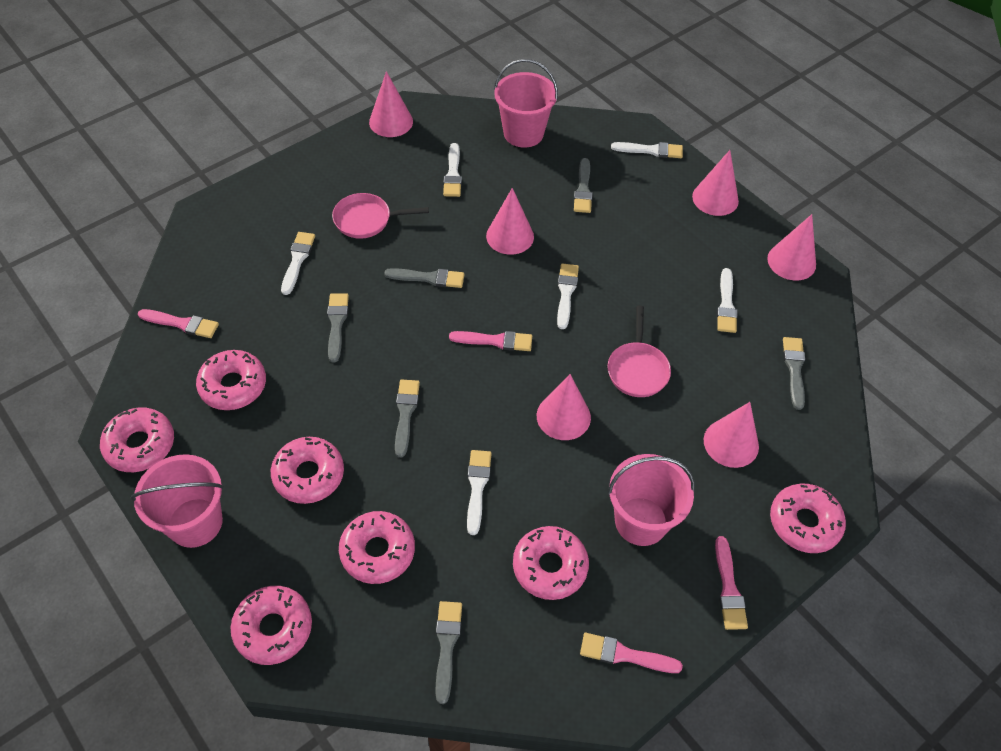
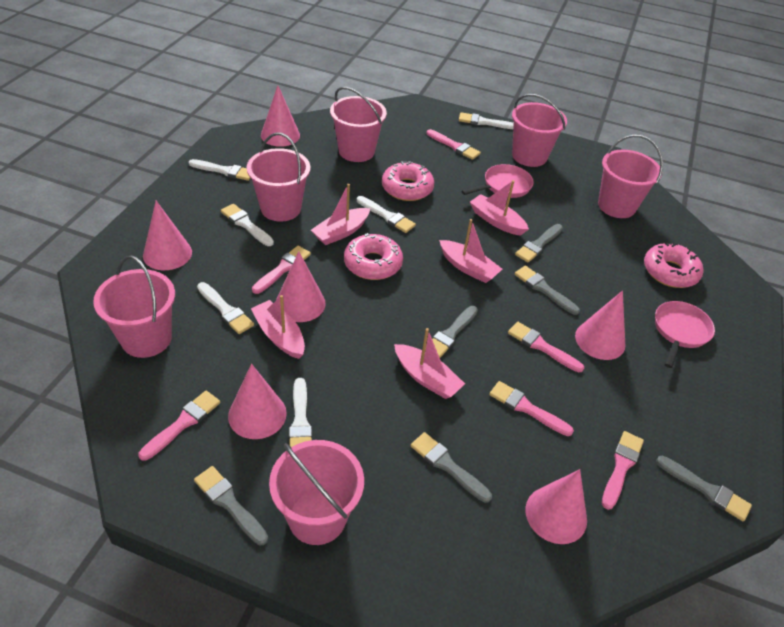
pink boat: 0 -> 5
pink brush: 4 -> 6
pink bucket: 3 -> 6
pink donut: 7 -> 3

